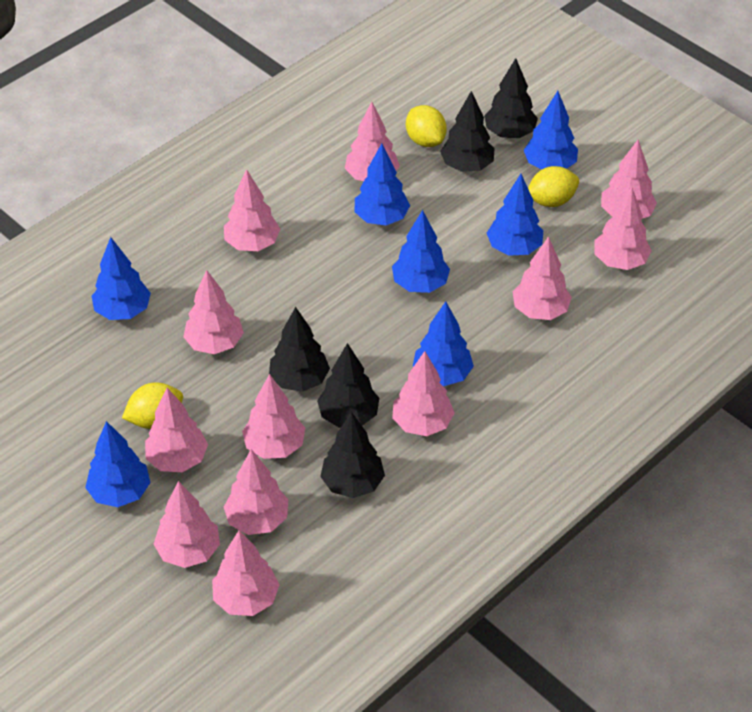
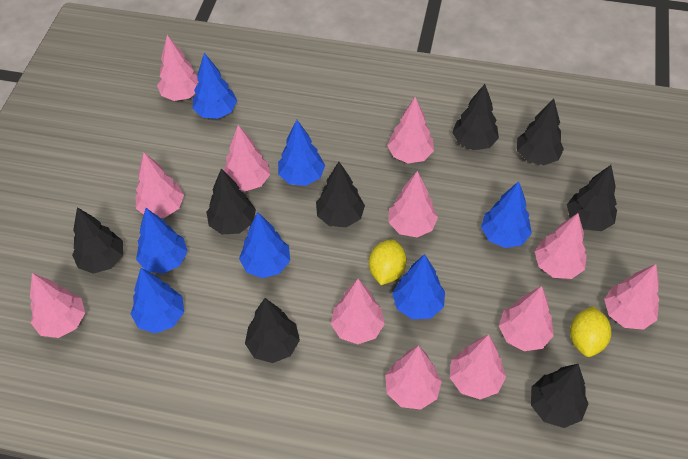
black tree: 5 -> 8
yellow lemon: 3 -> 2

